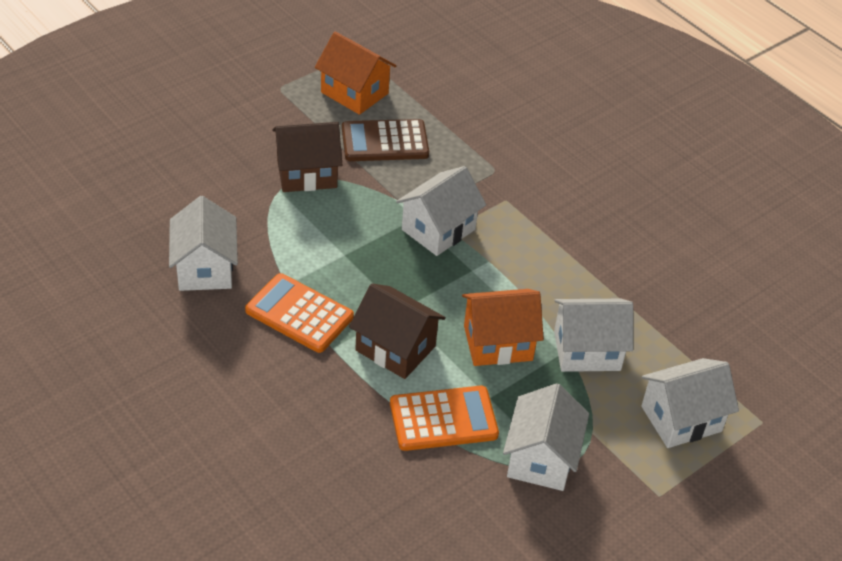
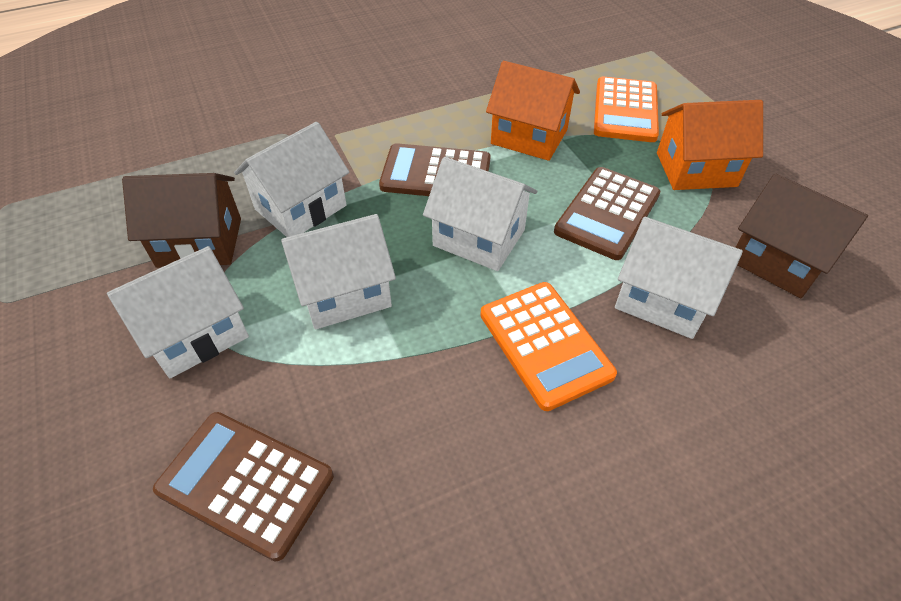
brown calculator: 1 -> 3

